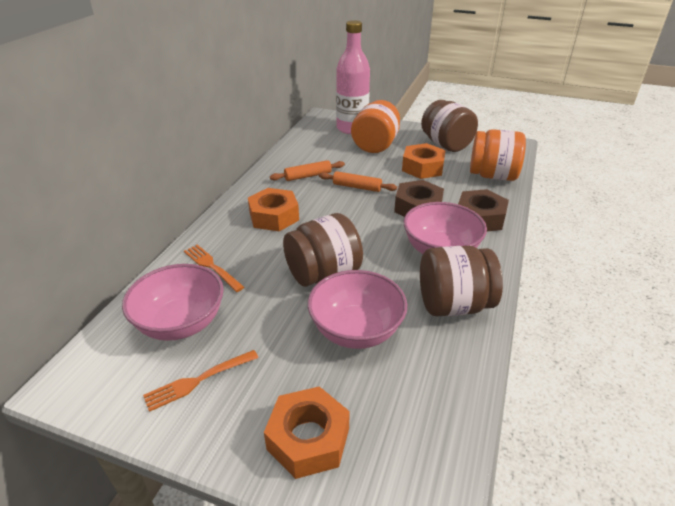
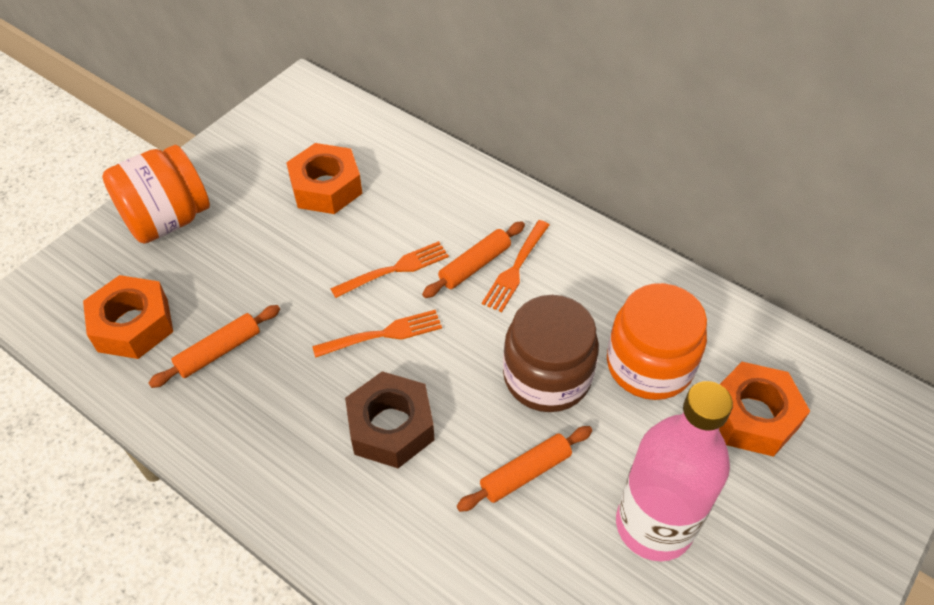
brown jar: 3 -> 1
brown nut: 2 -> 1
orange fork: 2 -> 3
orange rolling pin: 2 -> 3
pink bowl: 3 -> 0

